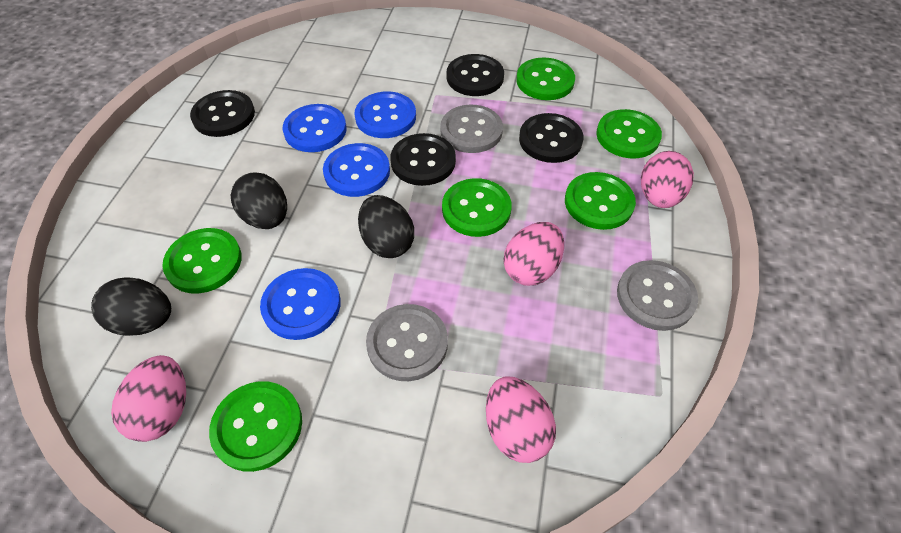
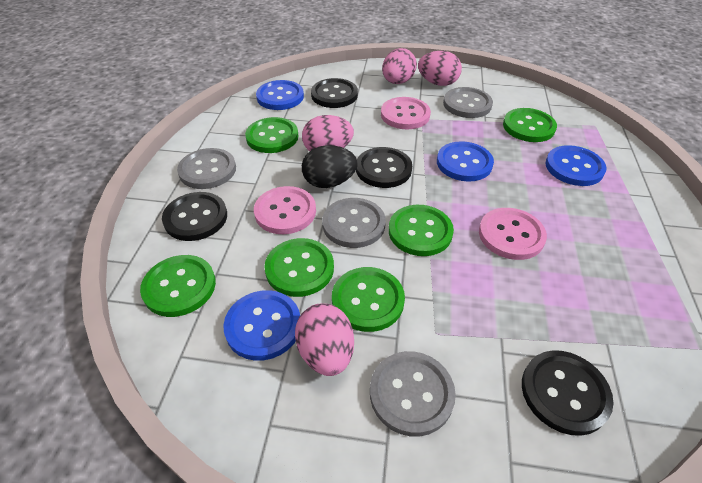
black egg: 3 -> 1
grey button: 3 -> 4
pink button: 0 -> 3

